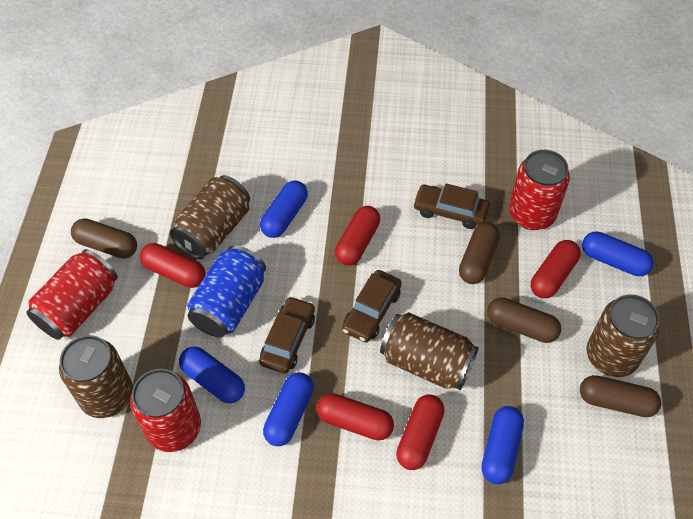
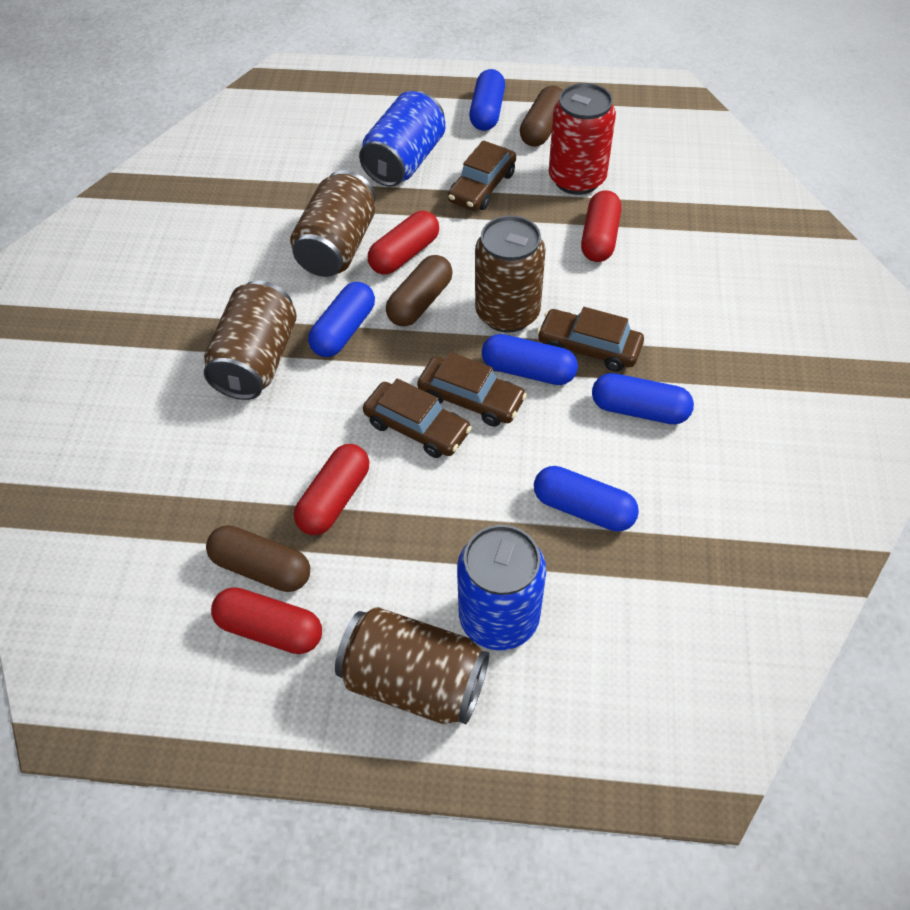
blue can: 1 -> 2
brown capsule: 4 -> 3
brown car: 3 -> 4
red can: 3 -> 1
red capsule: 5 -> 4

